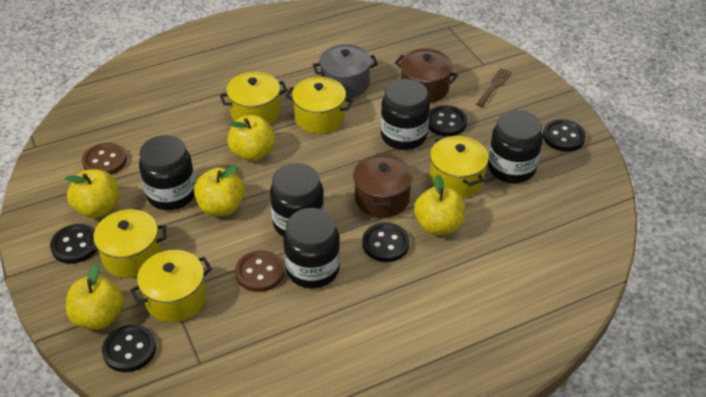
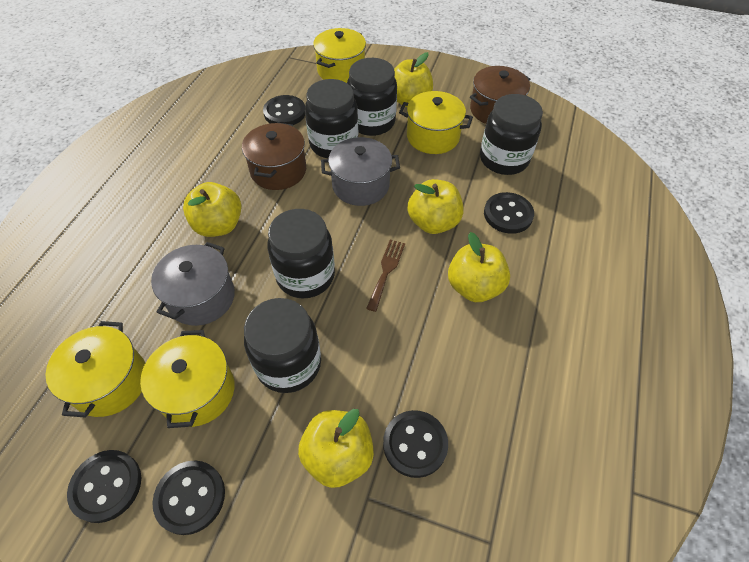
brown button: 2 -> 0
grey pot: 1 -> 2
yellow pot: 5 -> 4

